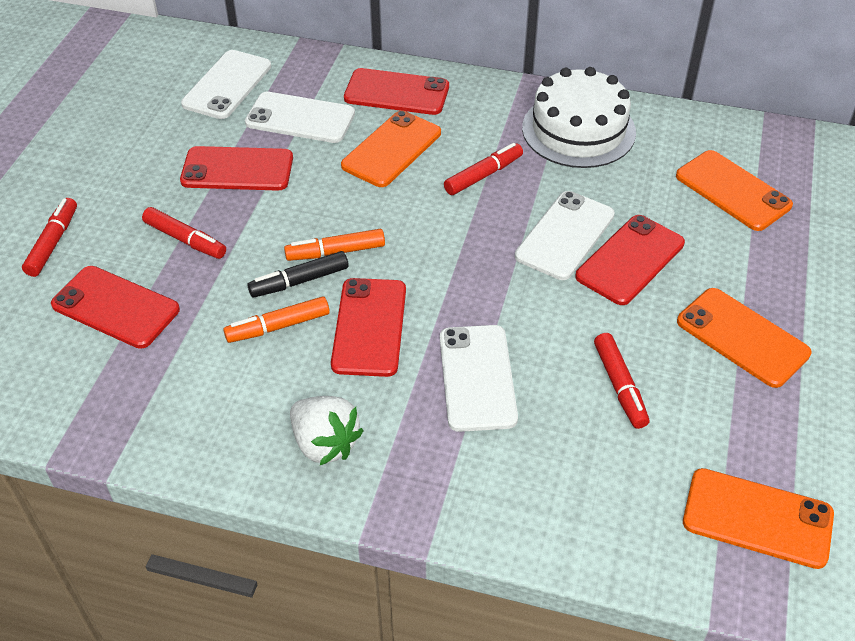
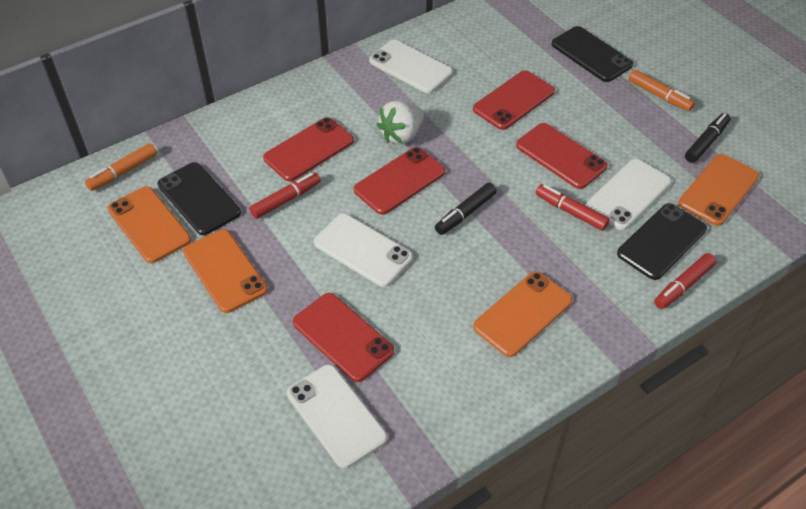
black marker: 1 -> 2
black phone: 0 -> 3
red marker: 4 -> 3
white cake: 1 -> 0

